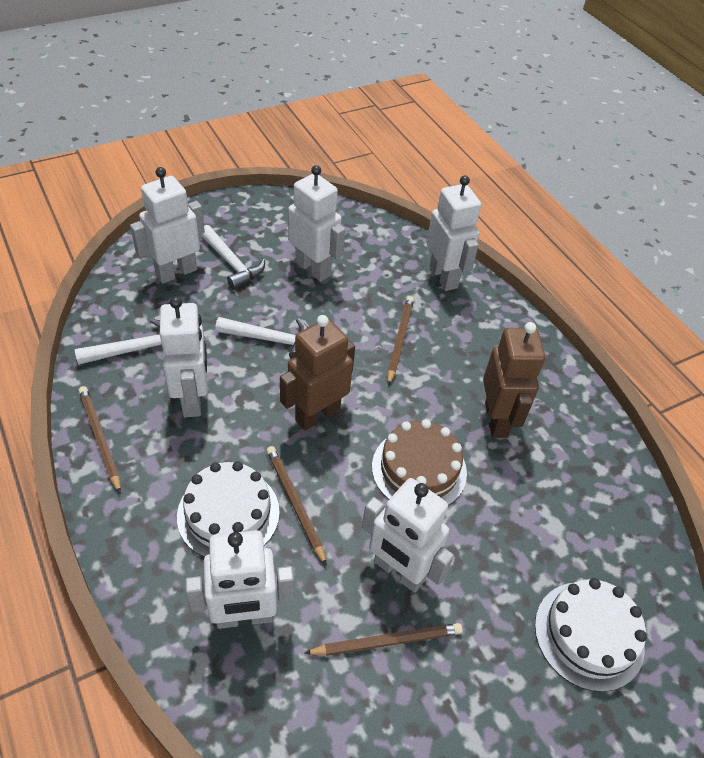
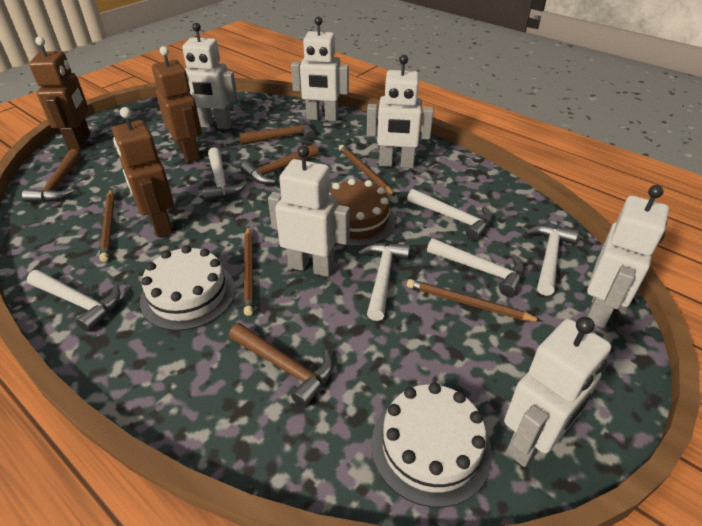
brown hammer: 0 -> 4
brown robot: 2 -> 3
white hammer: 3 -> 6

